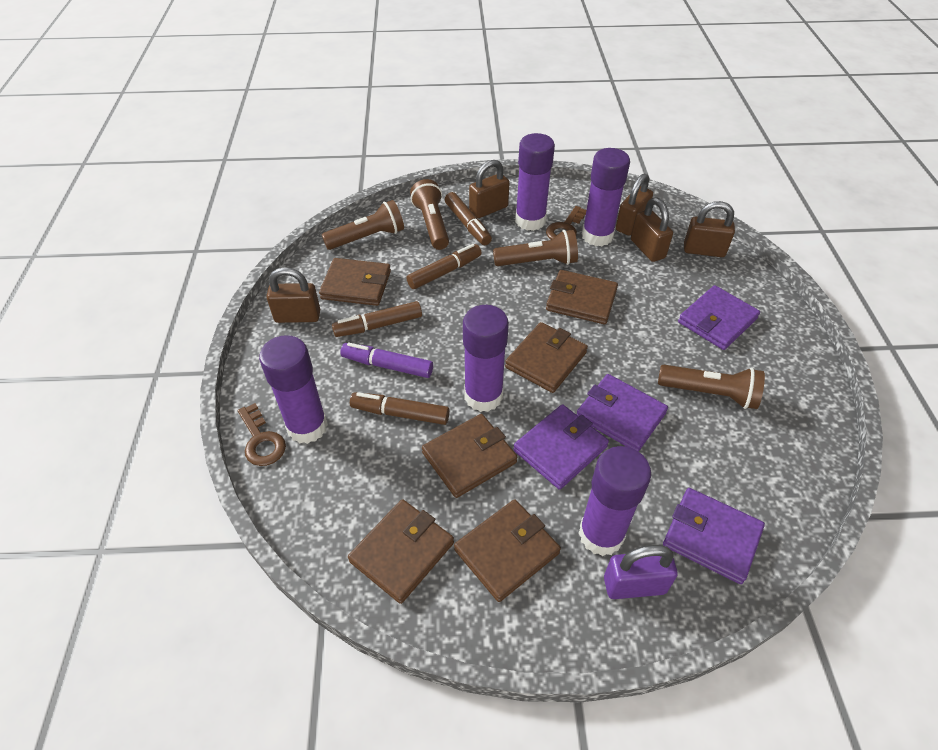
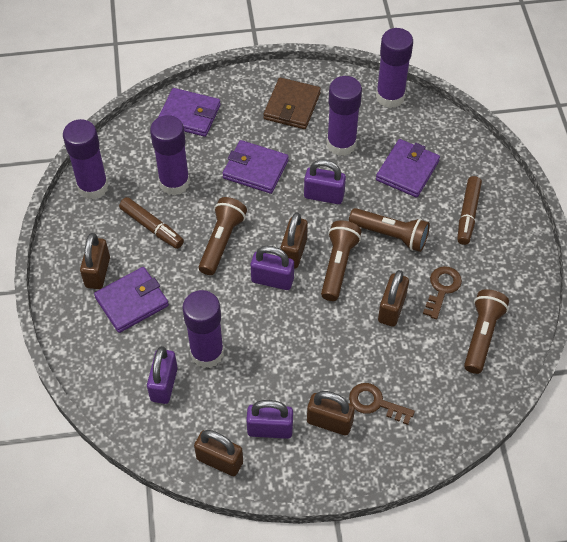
brown marker: 4 -> 2
brown wallet: 6 -> 1
purple marker: 1 -> 0
purple padlock: 1 -> 4

